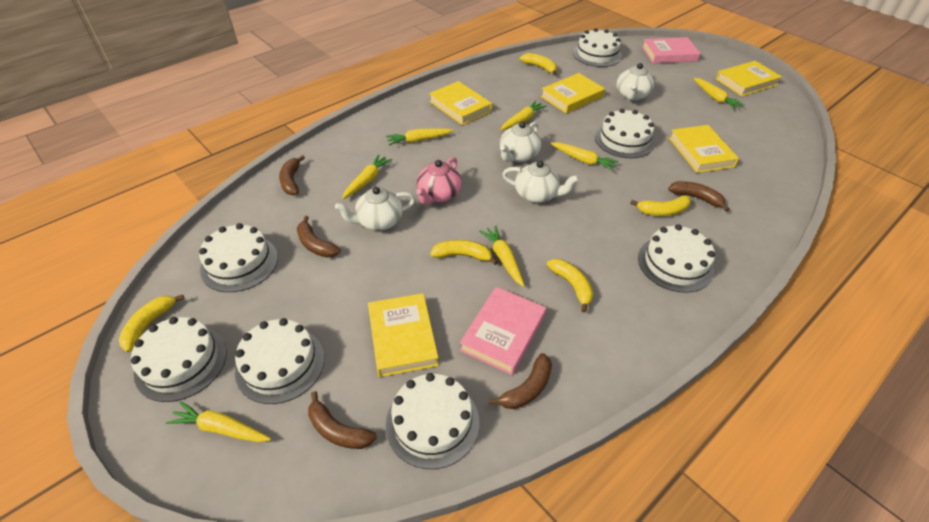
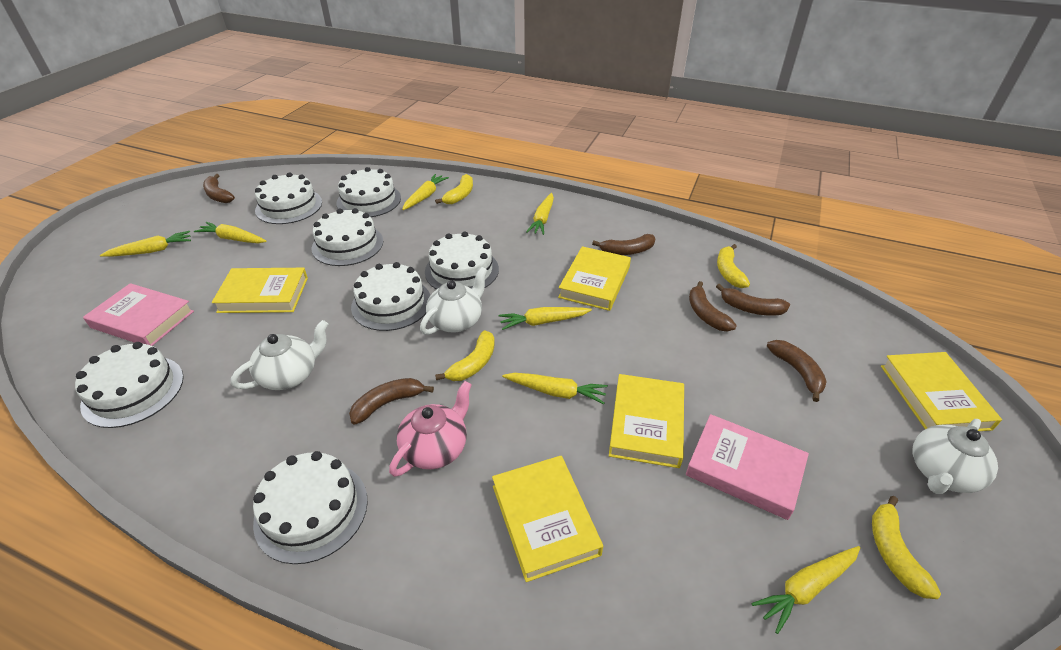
brown banana: 5 -> 6
white teapot: 4 -> 3
yellow banana: 5 -> 4

